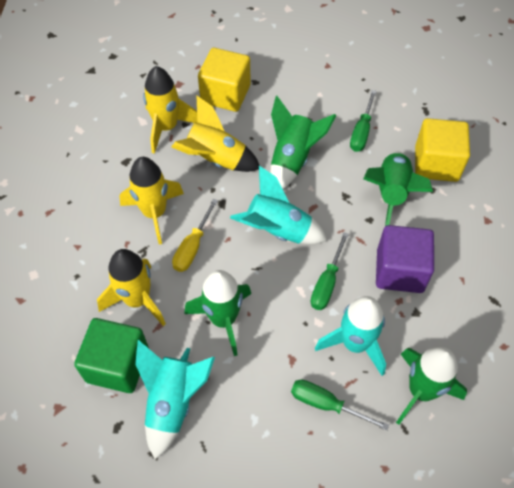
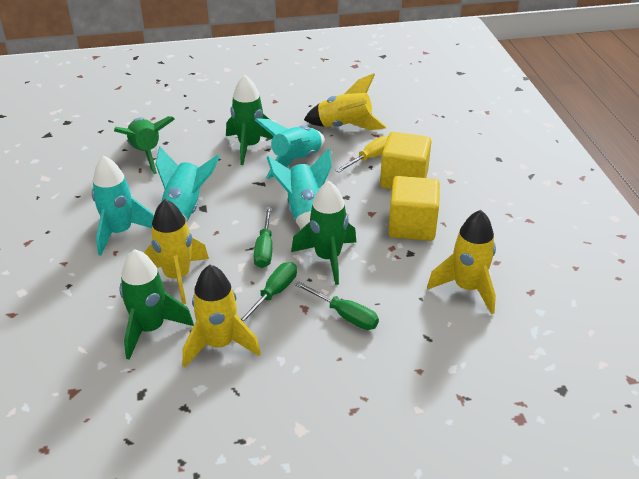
green cube: 1 -> 0
purple cube: 1 -> 0
turquoise rocket: 3 -> 4

